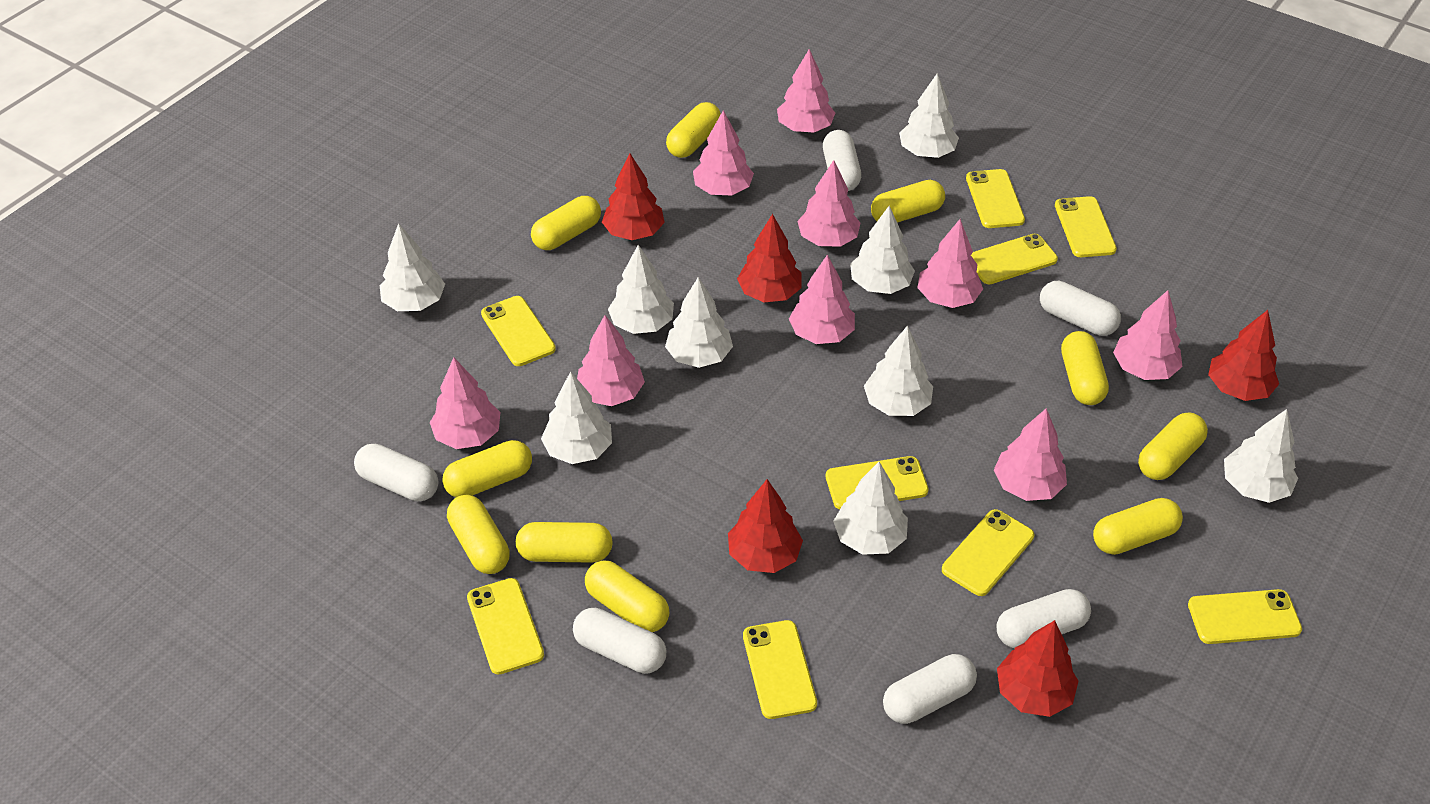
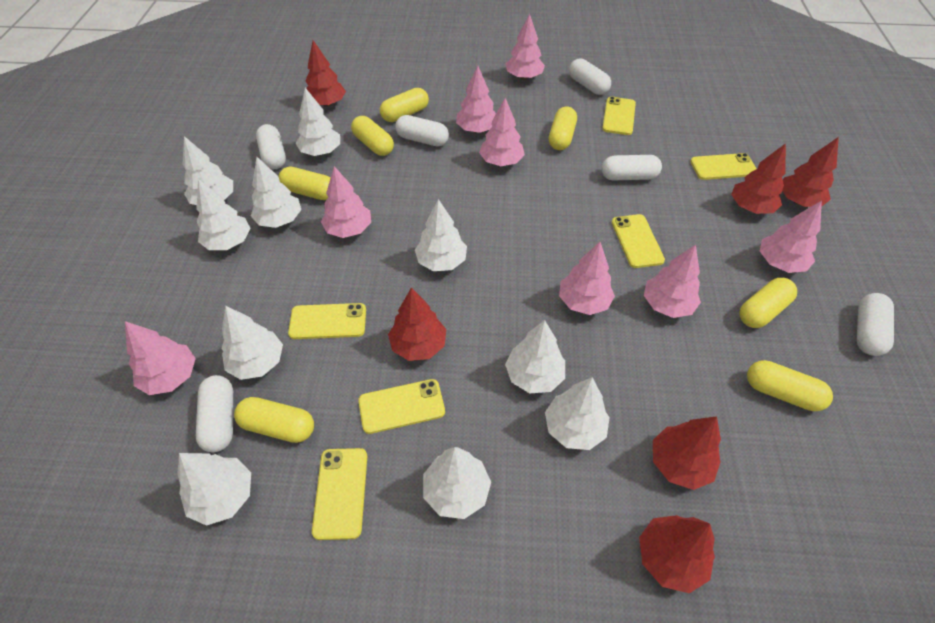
pink tree: 9 -> 8
red tree: 5 -> 6
white tree: 9 -> 10
yellow capsule: 10 -> 7
yellow phone: 9 -> 6

